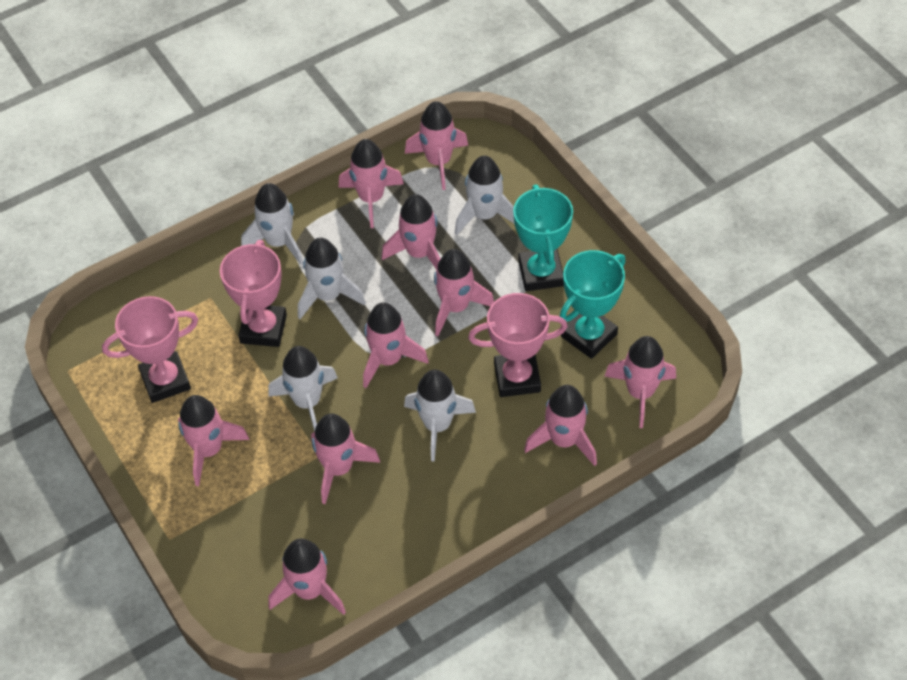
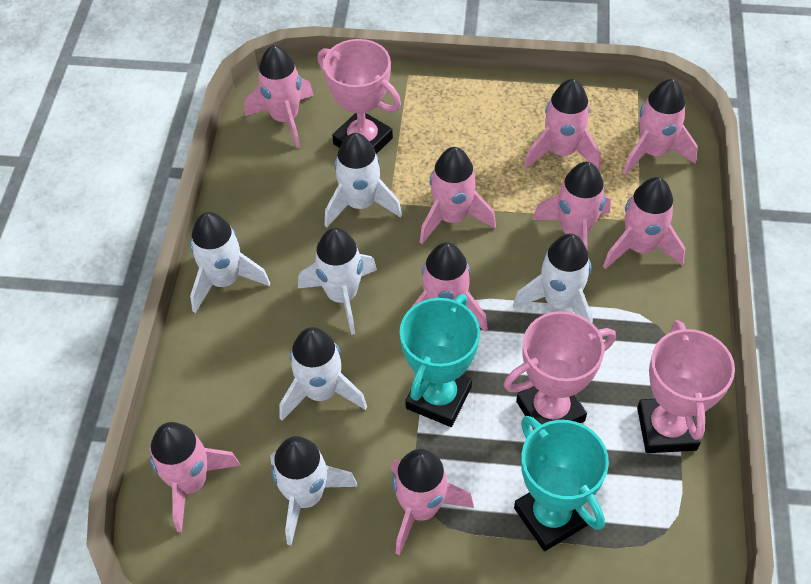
pink rocket: 10 -> 9
white rocket: 5 -> 6

